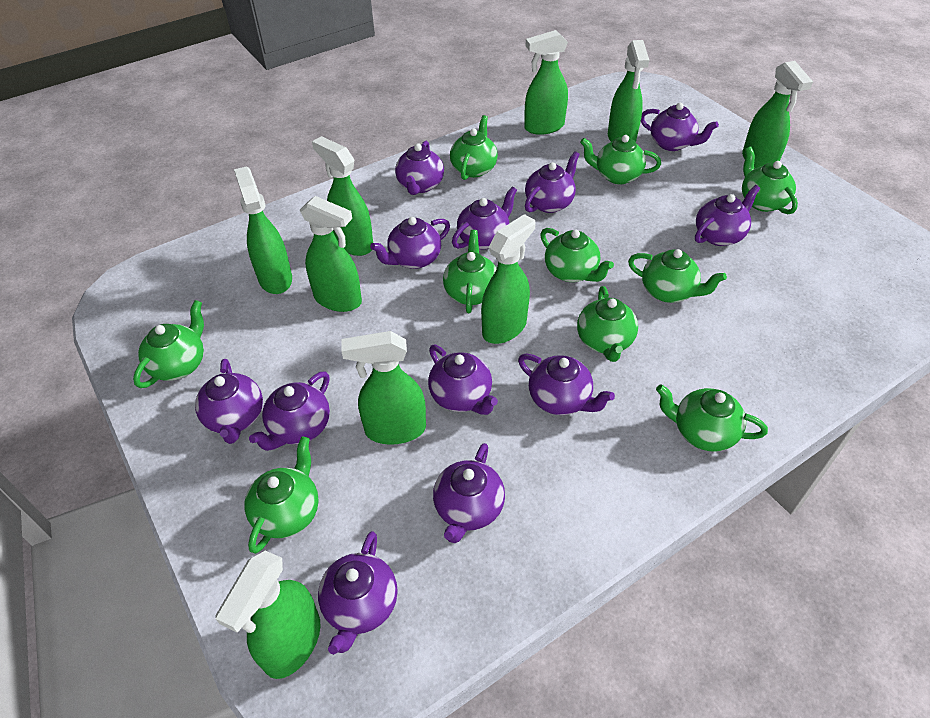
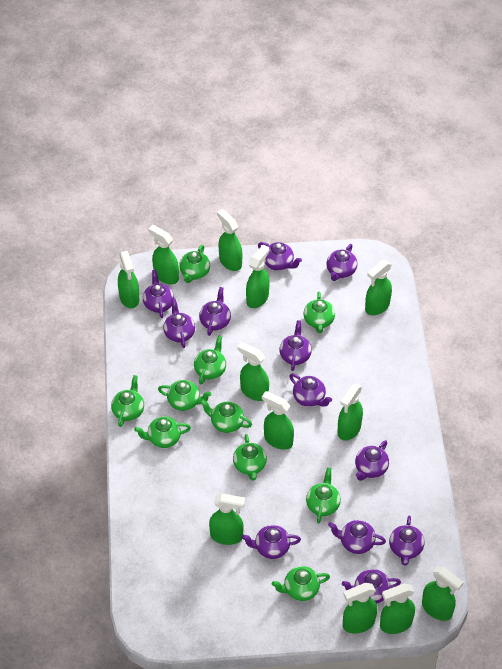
green spray bottle: 9 -> 12

